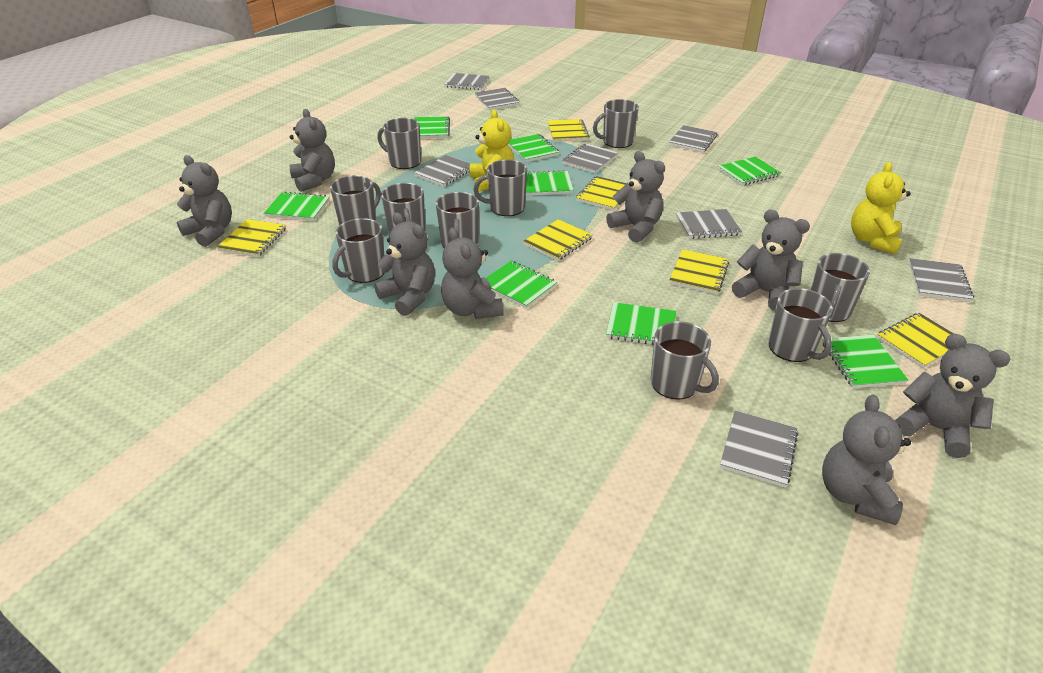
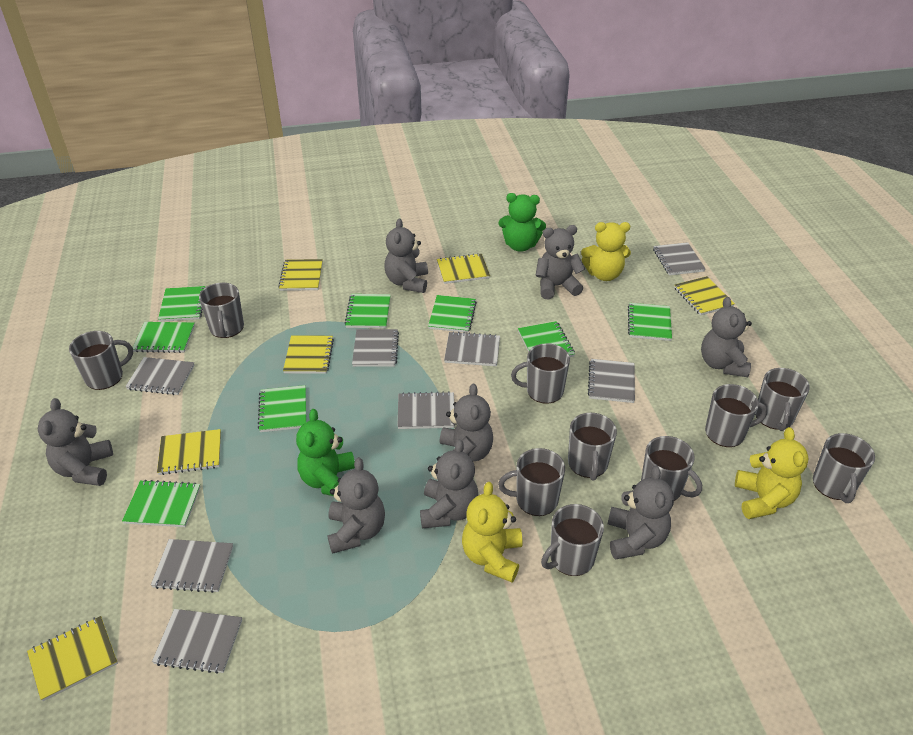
green teddy bear: 0 -> 2
yellow teddy bear: 2 -> 3

